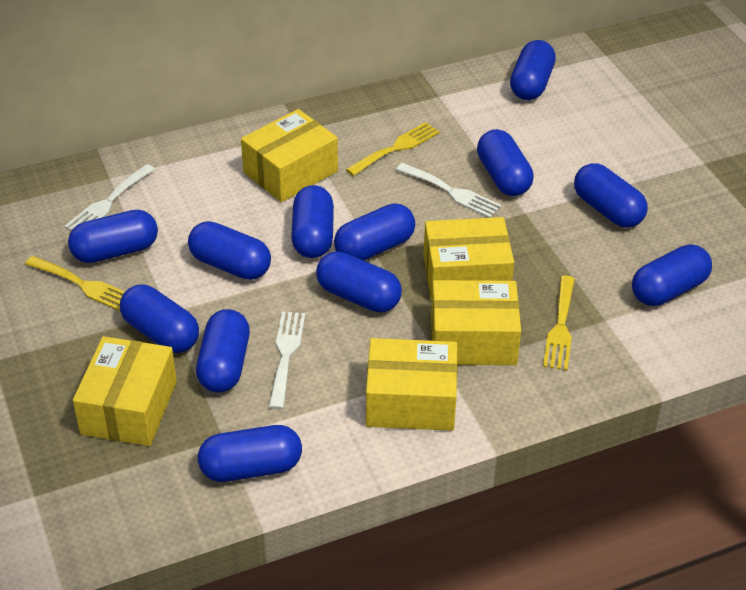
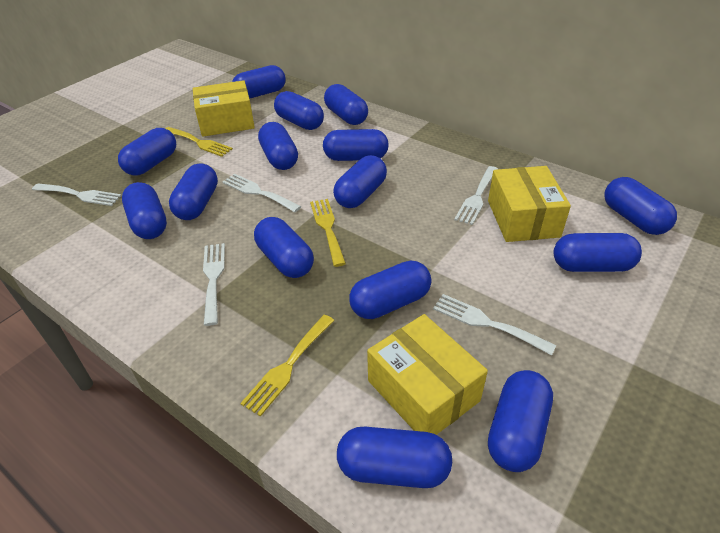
blue capsule: 12 -> 15
white fork: 3 -> 5
yellow box: 5 -> 3

